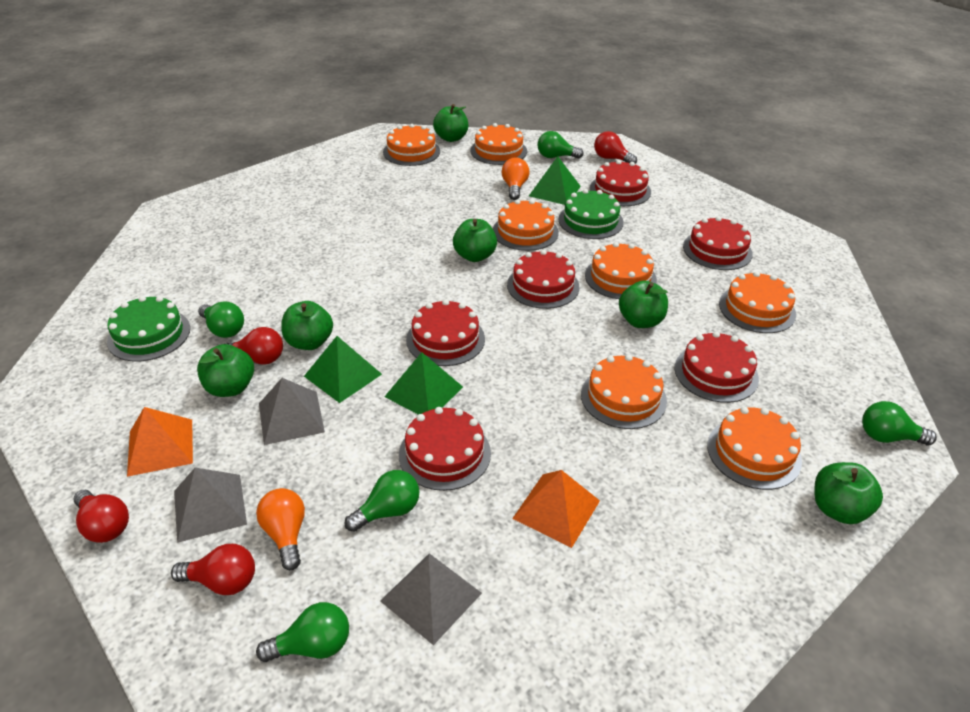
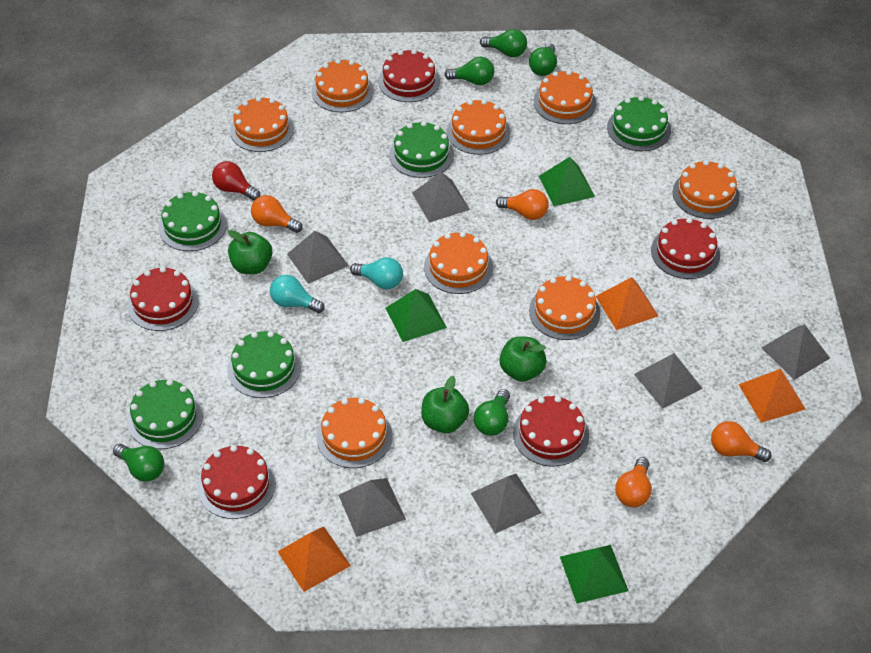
green apple: 6 -> 3
green cake: 2 -> 5
grey pyramid: 3 -> 6
orange cake: 7 -> 8
orange light bulb: 2 -> 4
orange pyramid: 2 -> 3
red cake: 6 -> 5
red light bulb: 4 -> 1
turquoise light bulb: 0 -> 2

